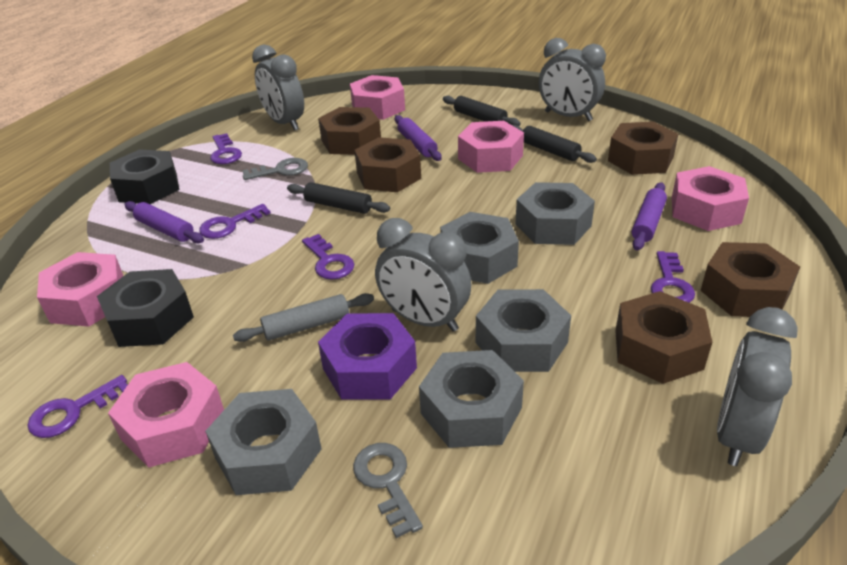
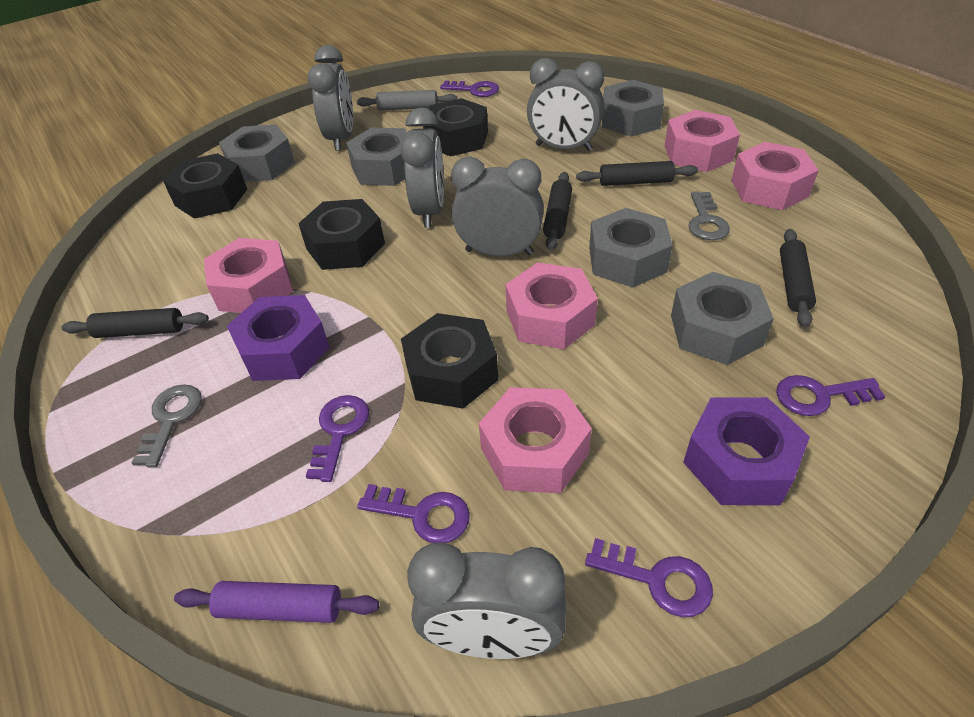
black nut: 2 -> 4
black rolling pin: 3 -> 4
brown nut: 5 -> 0
grey clock: 4 -> 5
purple nut: 1 -> 2
purple rolling pin: 3 -> 1

